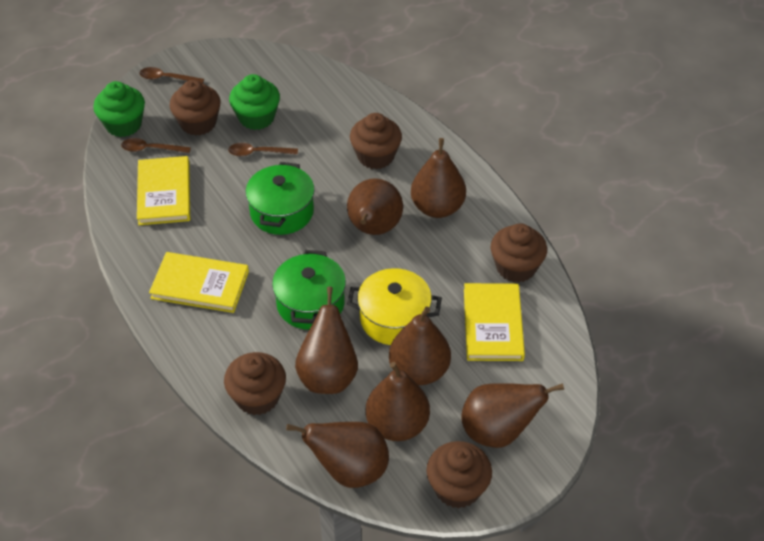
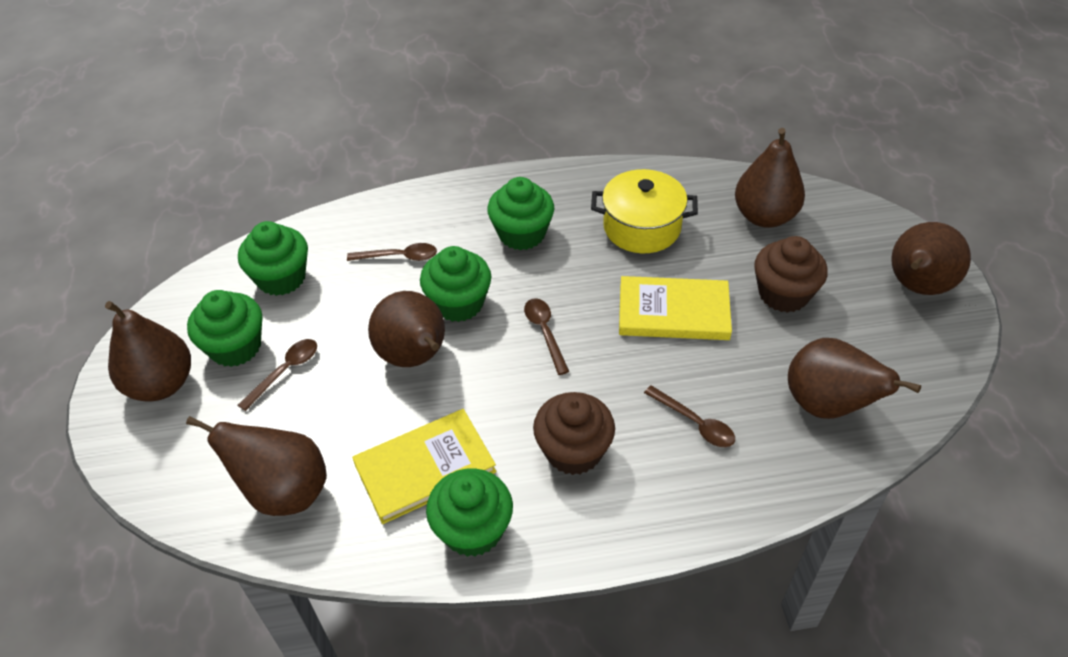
brown cupcake: 5 -> 2
brown pear: 7 -> 6
brown spoon: 3 -> 4
green cupcake: 2 -> 5
green pot: 2 -> 0
yellow book: 3 -> 2

